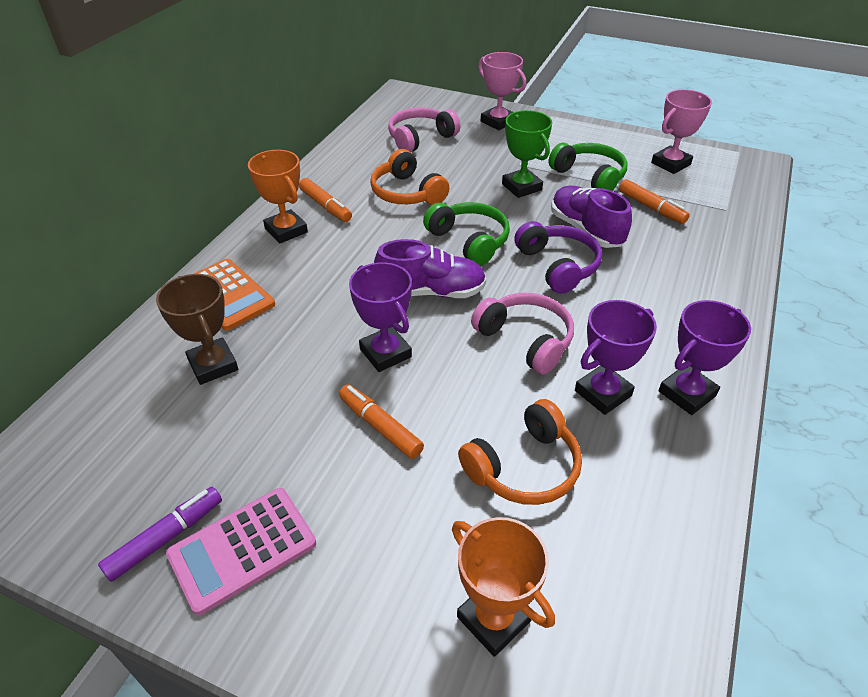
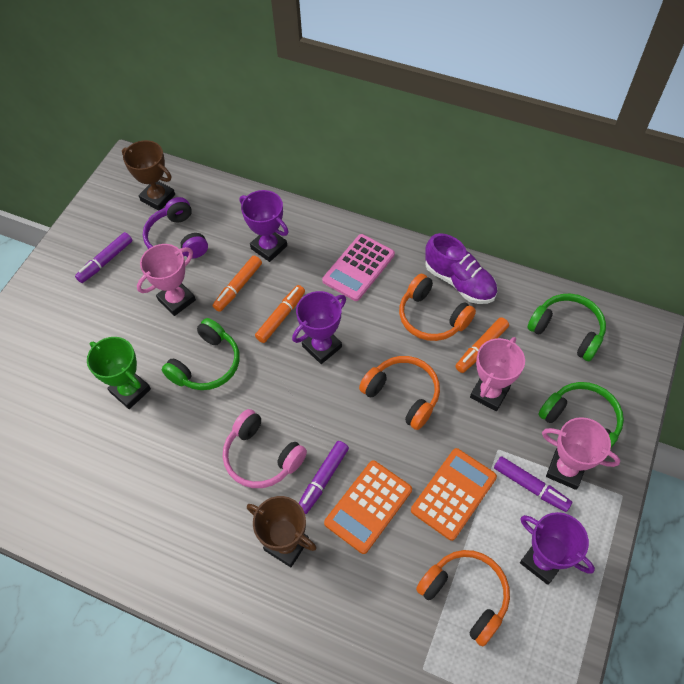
brown trophy: 1 -> 2
green headphones: 2 -> 3
orange calculator: 1 -> 2
orange headphones: 2 -> 3
orange trophy: 2 -> 0
pink headphones: 2 -> 1
pink trophy: 2 -> 3
purple marker: 1 -> 3
purple shoe: 2 -> 1

